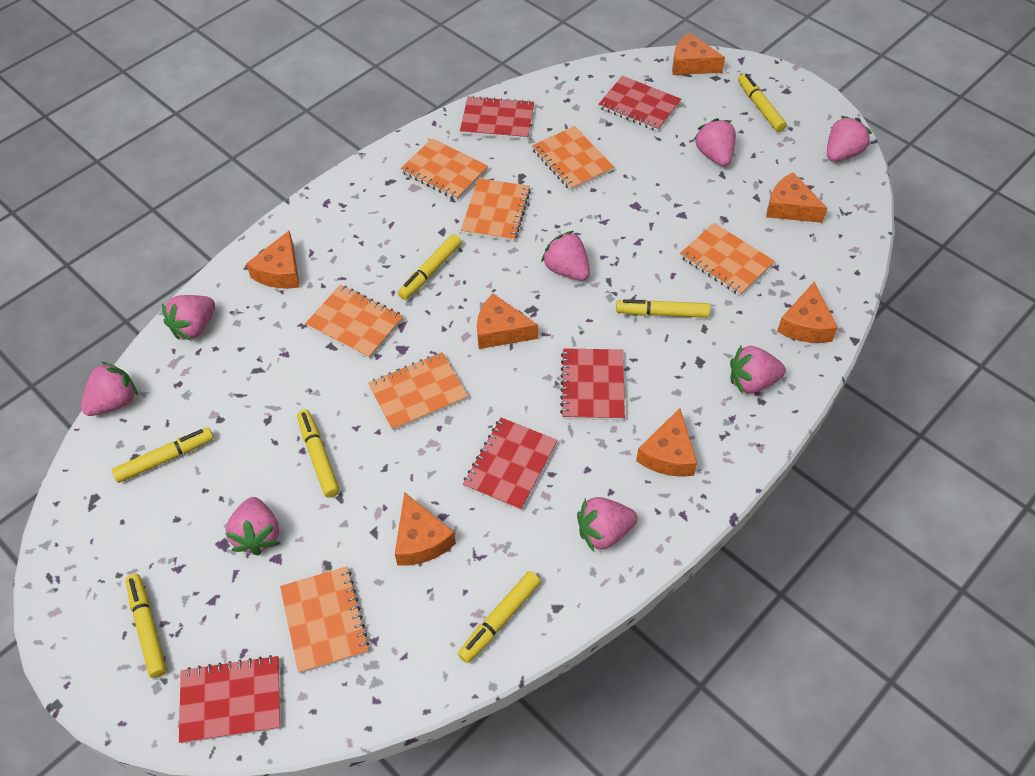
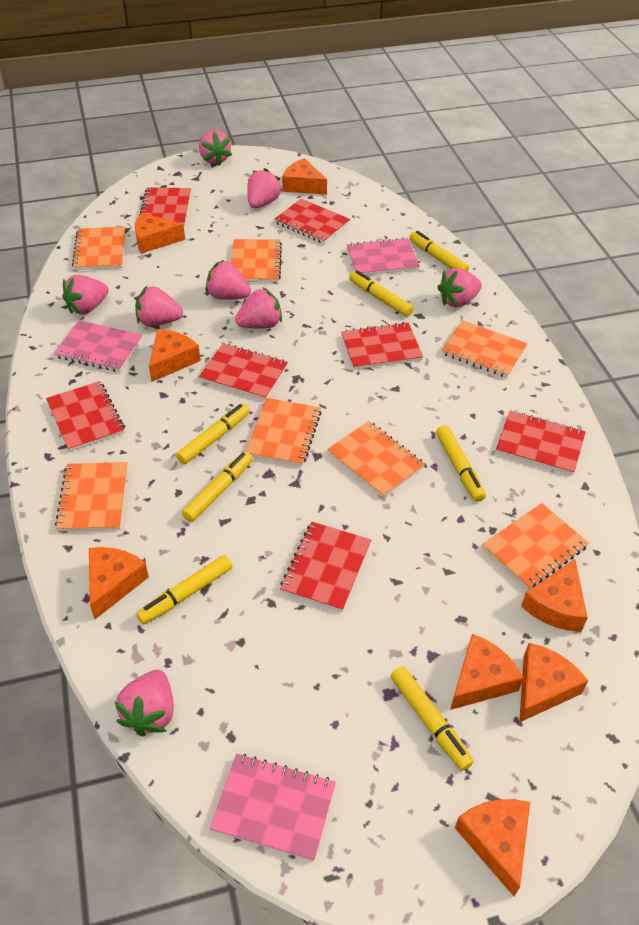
orange cheese: 7 -> 8
pink notebook: 0 -> 3
red notebook: 5 -> 7

